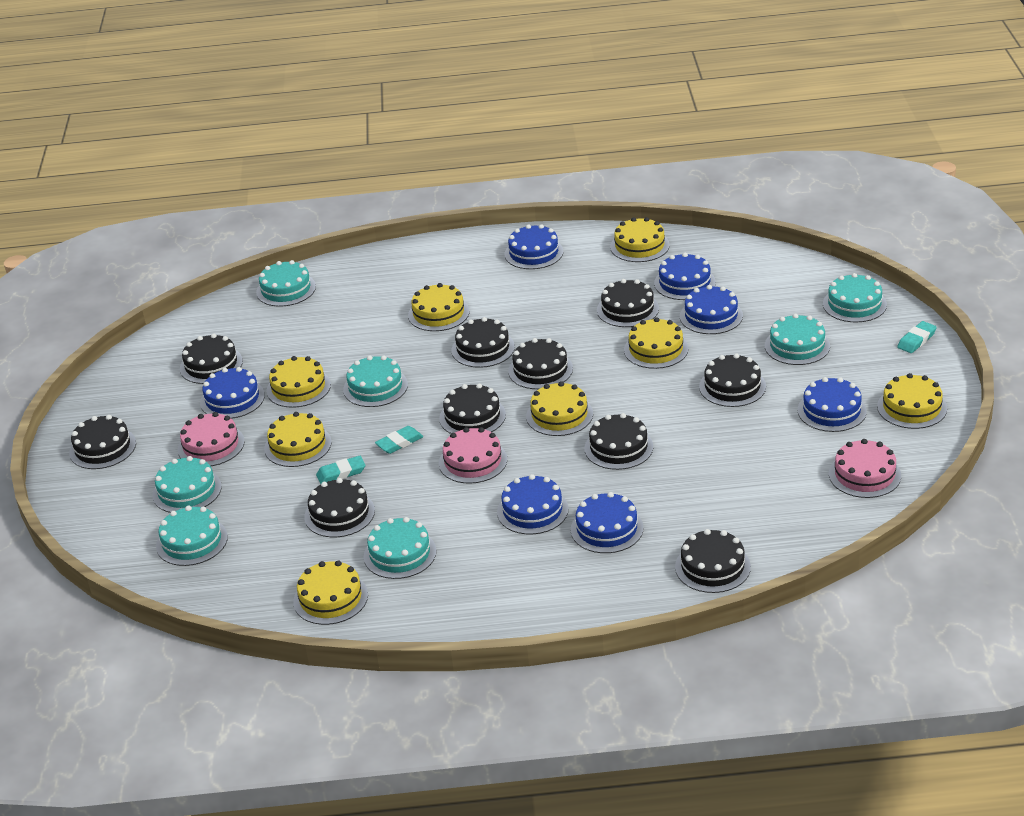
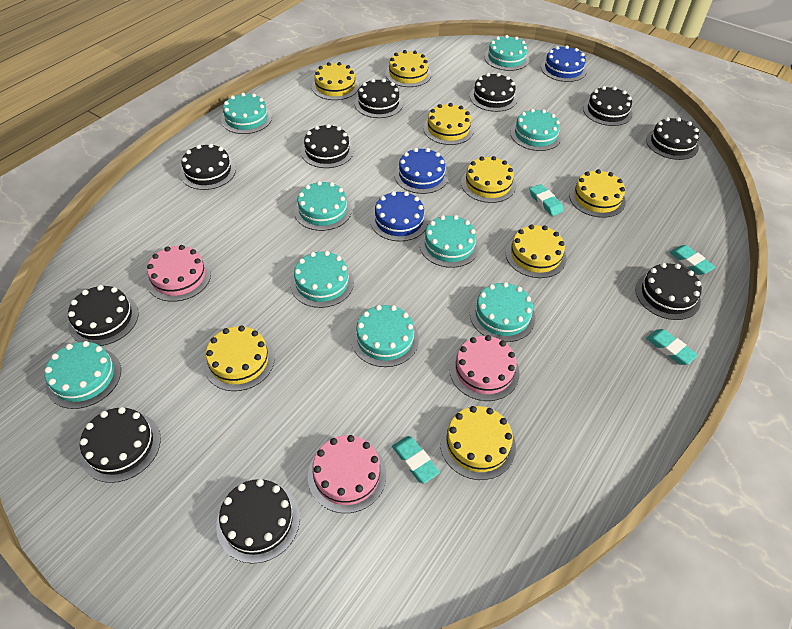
blue cake: 7 -> 3
turquoise cake: 7 -> 9
turquoise eraser: 3 -> 4

